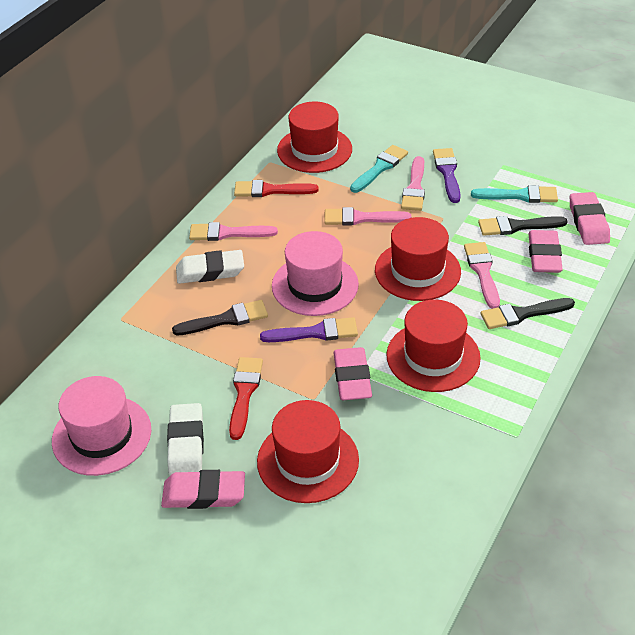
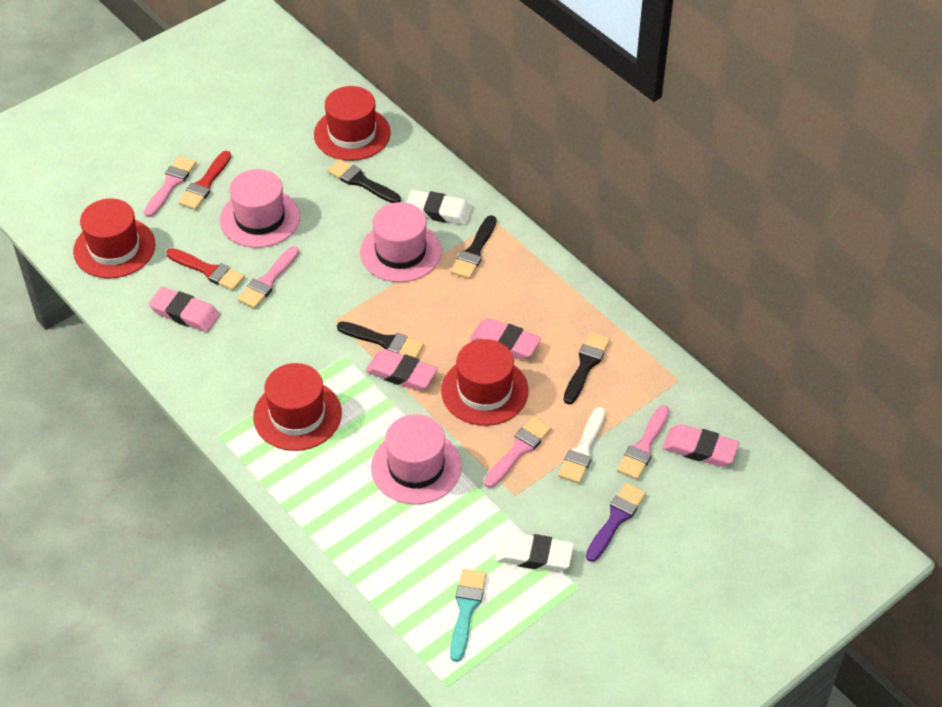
black brush: 3 -> 4
pink hat: 2 -> 3
purple brush: 2 -> 1
turquoise brush: 2 -> 1
white brush: 0 -> 1

